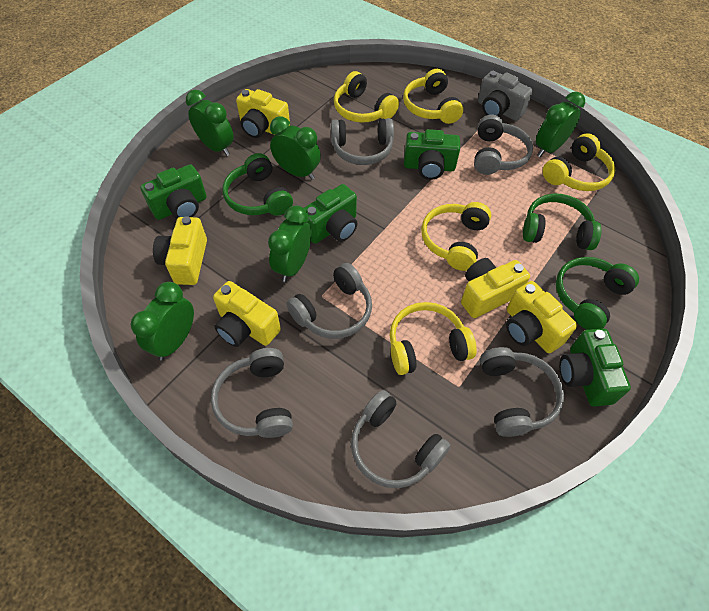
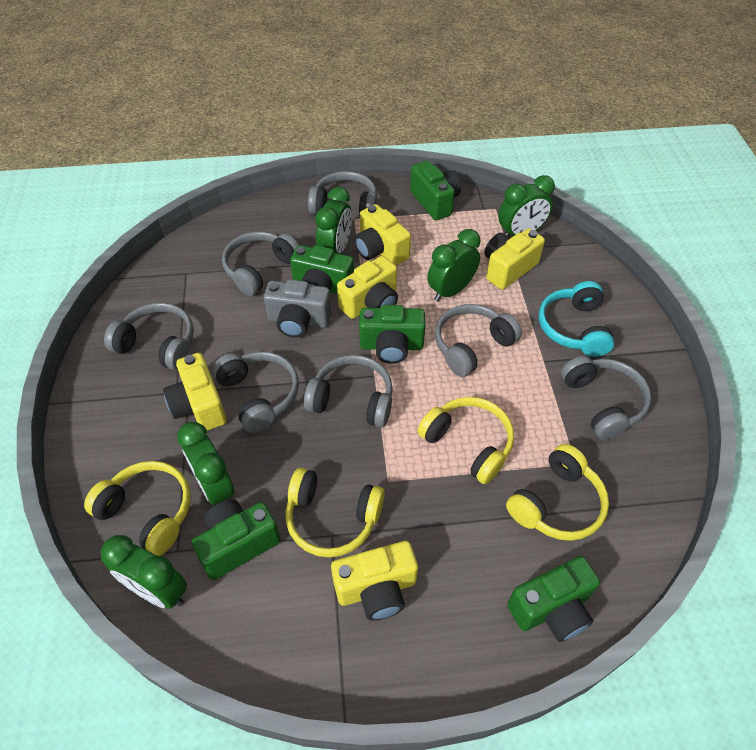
green camera: 4 -> 5
green headphones: 3 -> 0
grey headphones: 6 -> 7
turquoise headphones: 0 -> 1
yellow headphones: 5 -> 4

